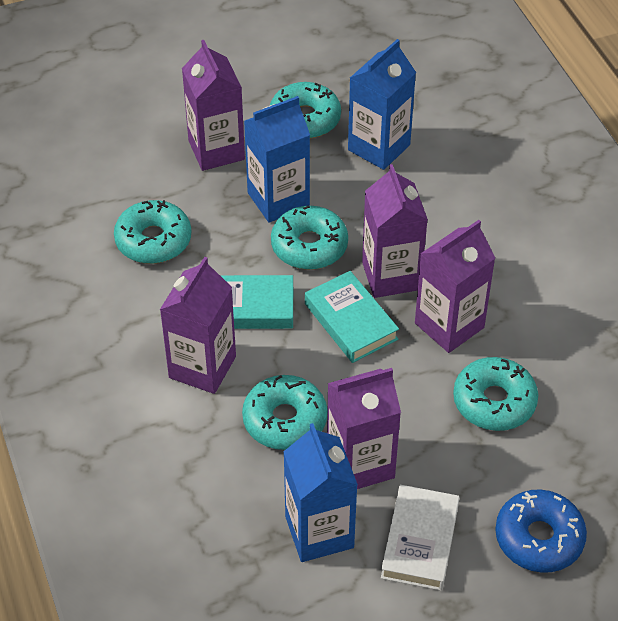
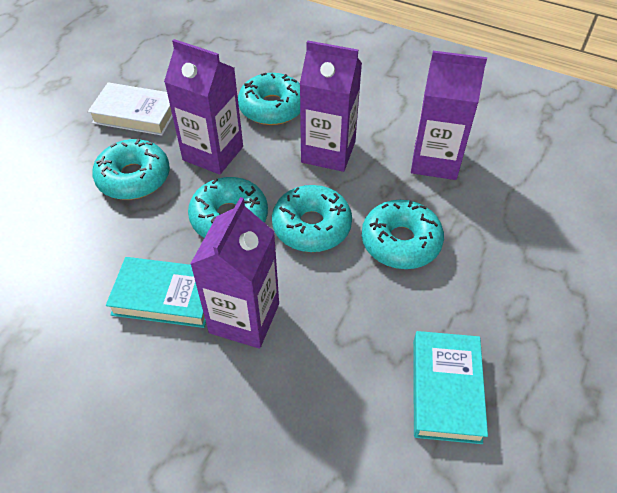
blue carton: 3 -> 0
blue donut: 1 -> 0
purple carton: 5 -> 4

